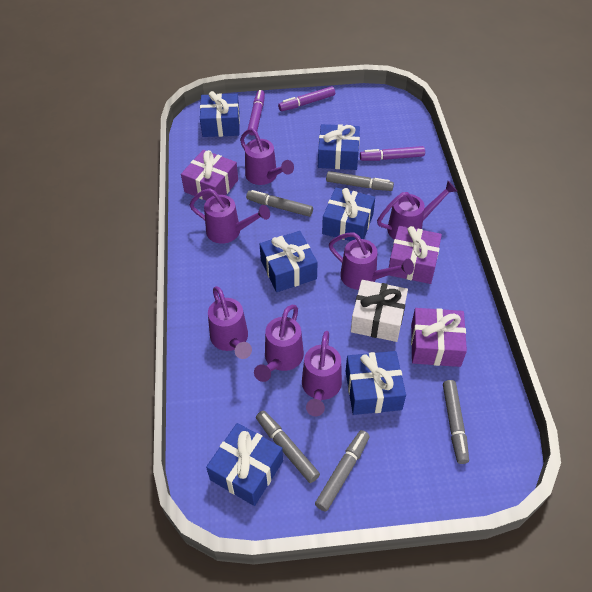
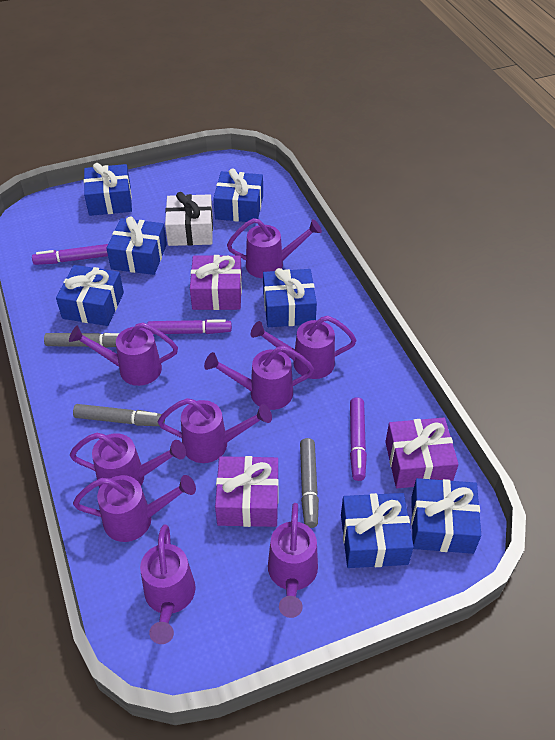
blue gift: 6 -> 7
grey marker: 5 -> 3
purple watering can: 7 -> 9

